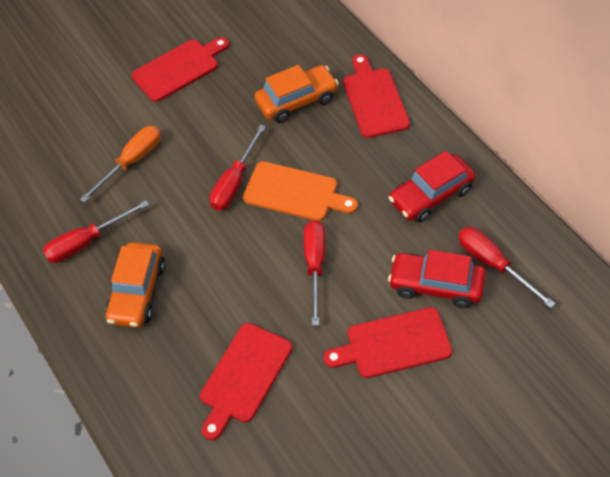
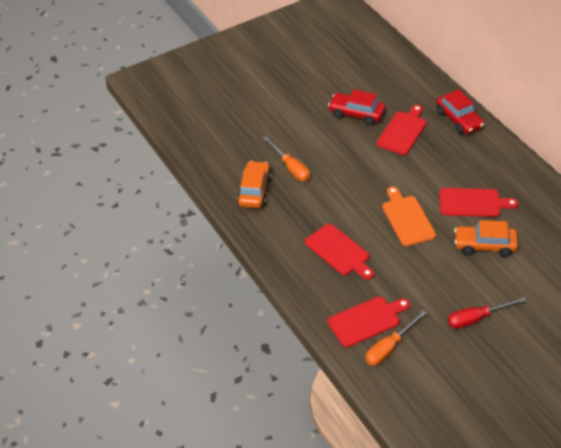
orange screwdriver: 1 -> 2
red screwdriver: 4 -> 1

